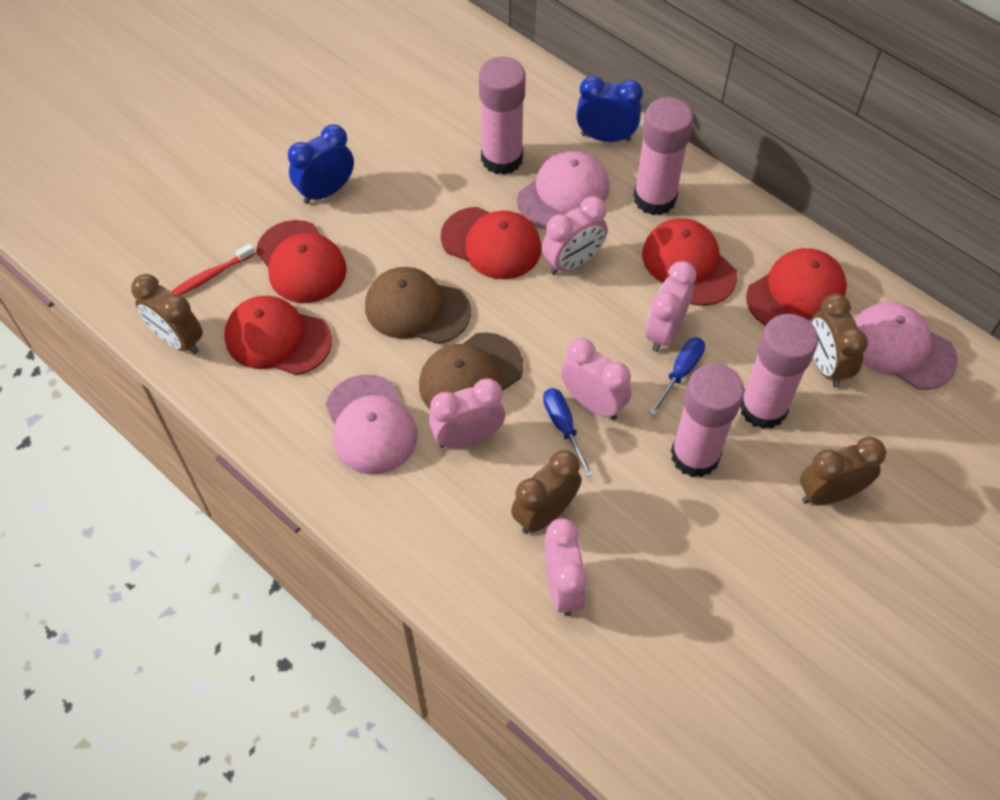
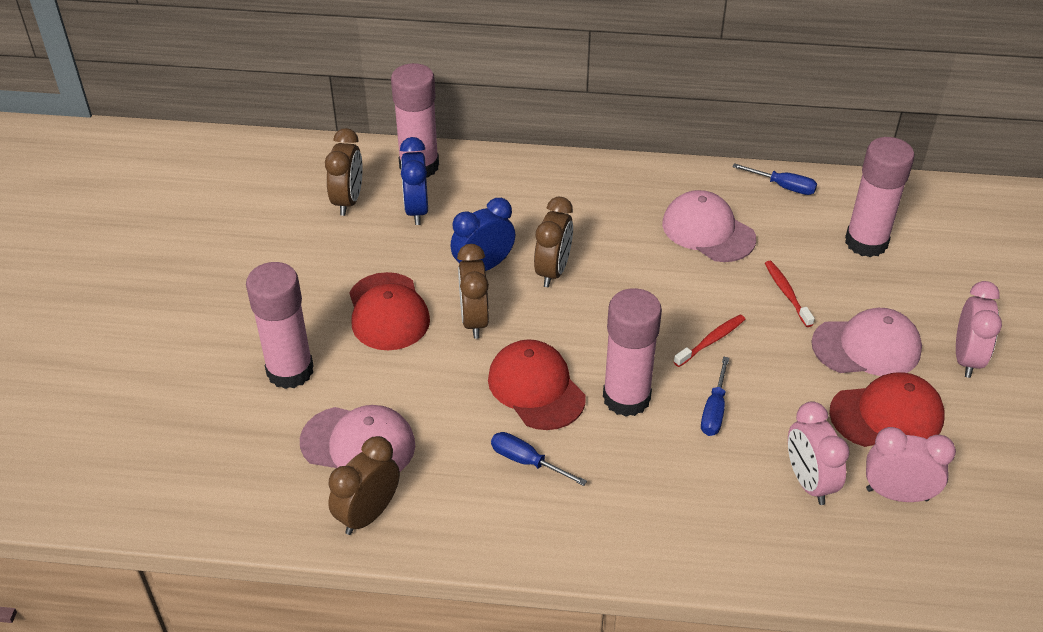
blue screwdriver: 2 -> 3
brown cap: 2 -> 0
pink clock: 5 -> 3
red cap: 5 -> 3
red toothbrush: 1 -> 2

